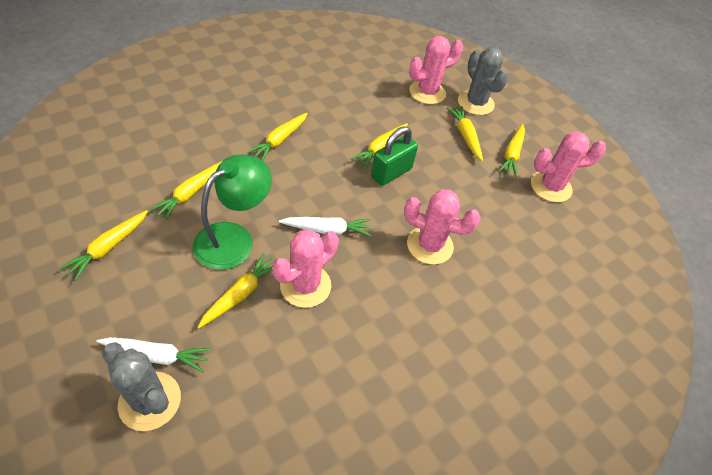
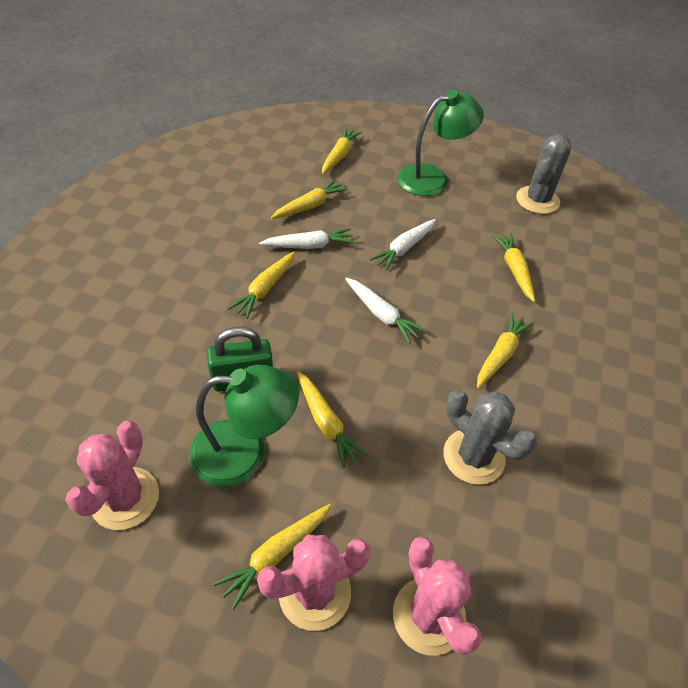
green lamp: 1 -> 2
pink cactus: 4 -> 3
white carrot: 2 -> 3

